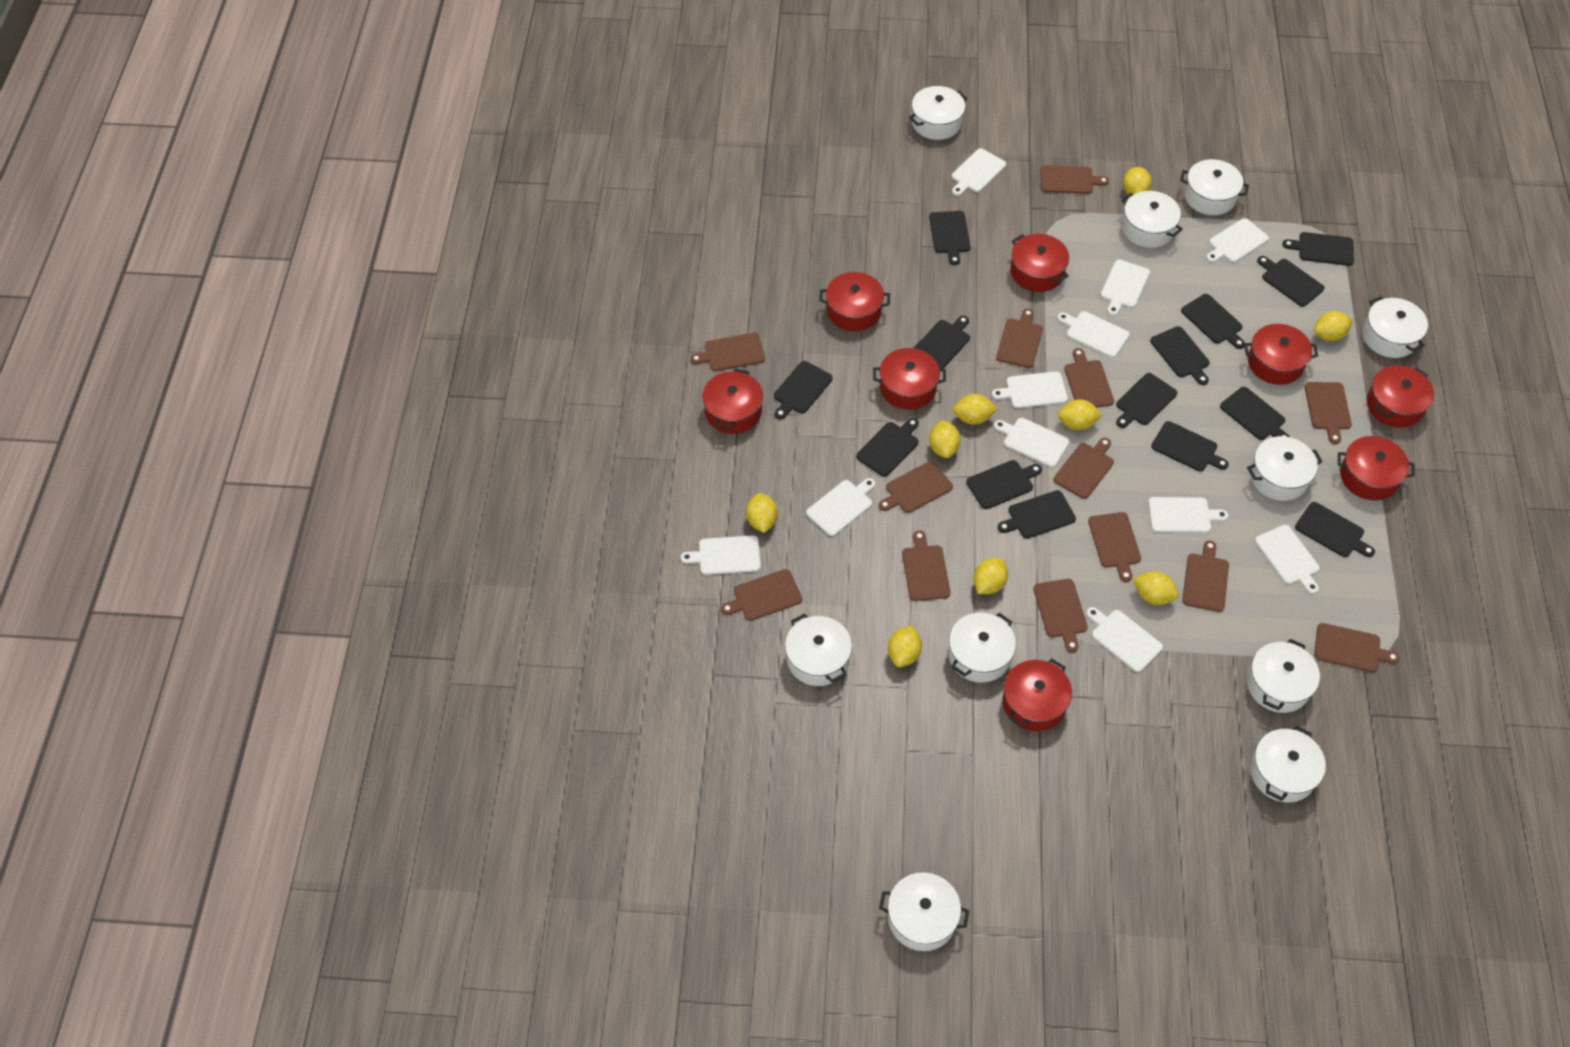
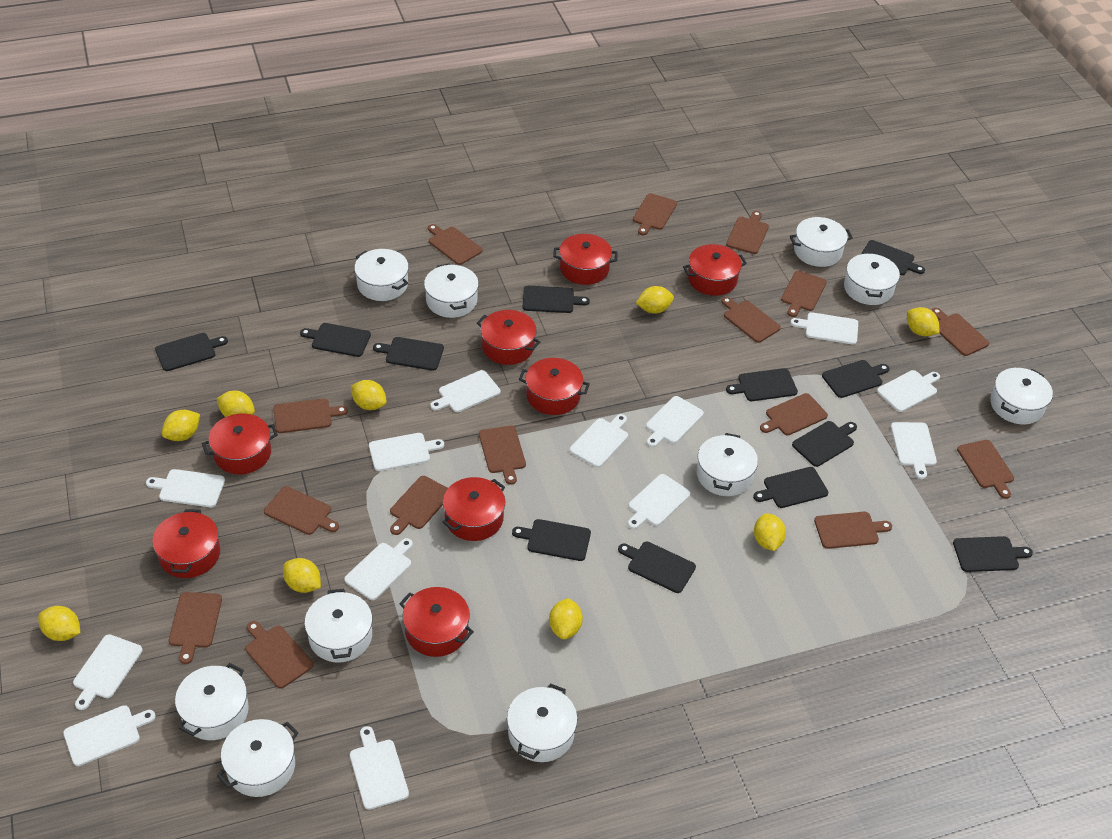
black cutting board: 14 -> 12
brown cutting board: 13 -> 15
white cutting board: 11 -> 13

